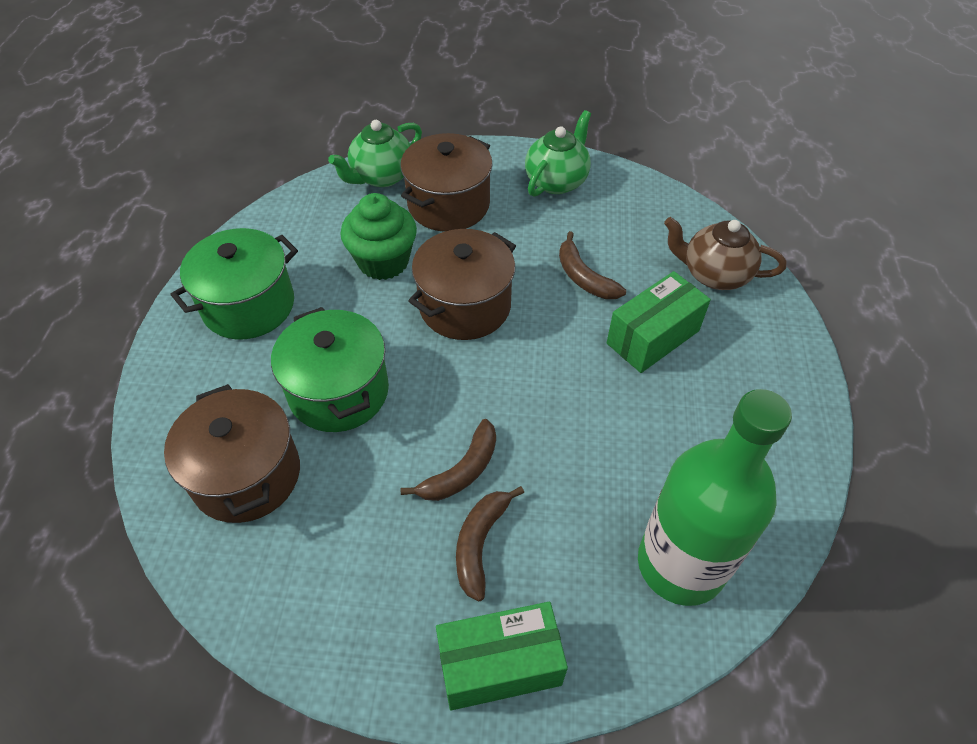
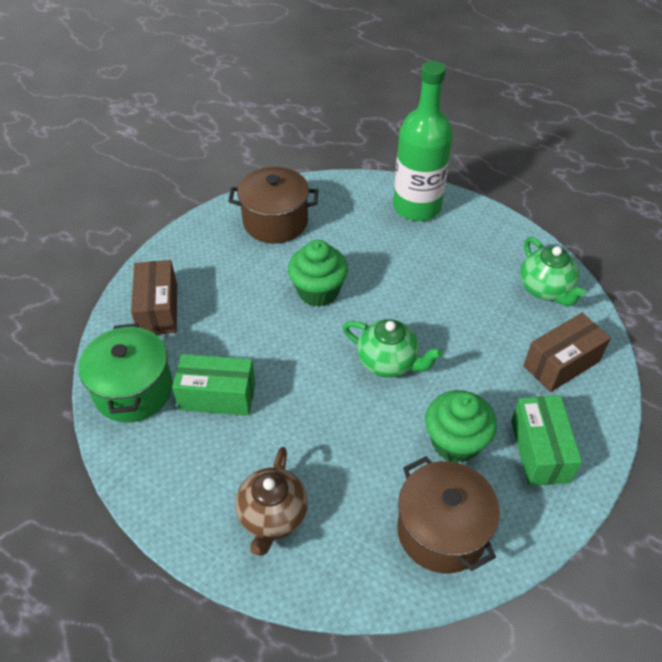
brown banana: 3 -> 0
brown box: 0 -> 2
brown pot: 3 -> 2
green cupcake: 1 -> 2
green pot: 2 -> 1

